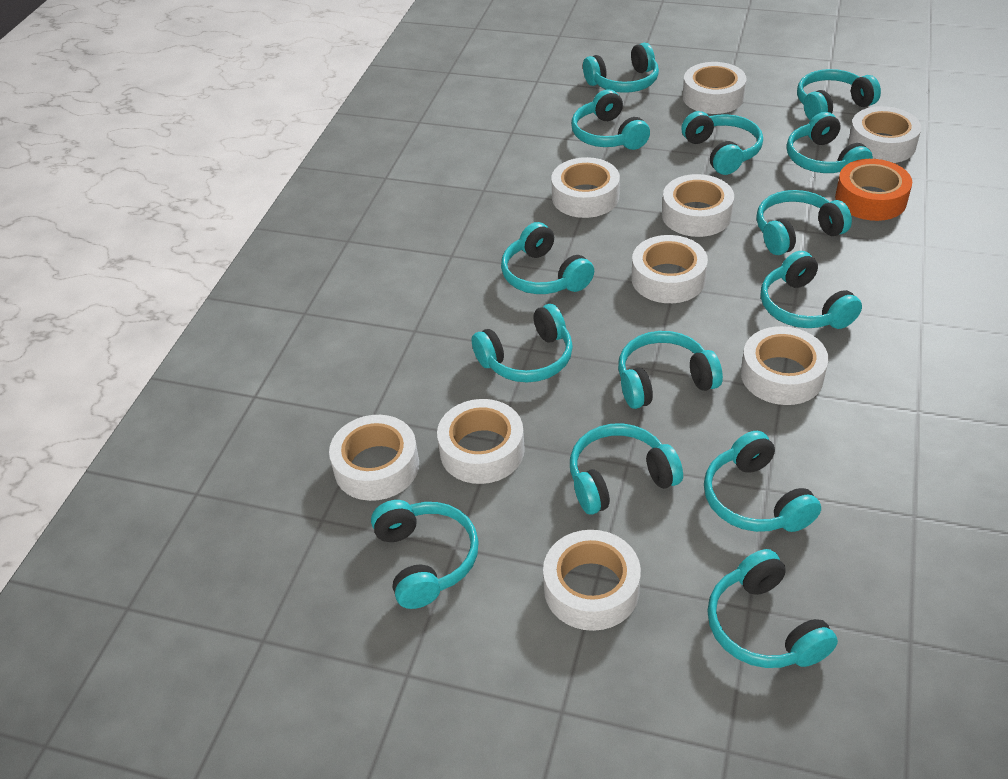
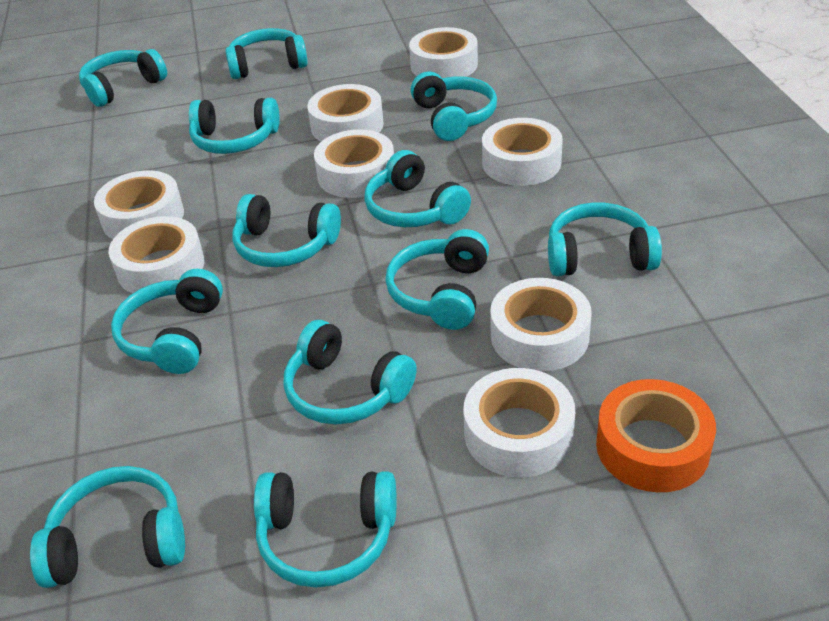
turquoise headphones: 14 -> 12
white tape: 9 -> 8

